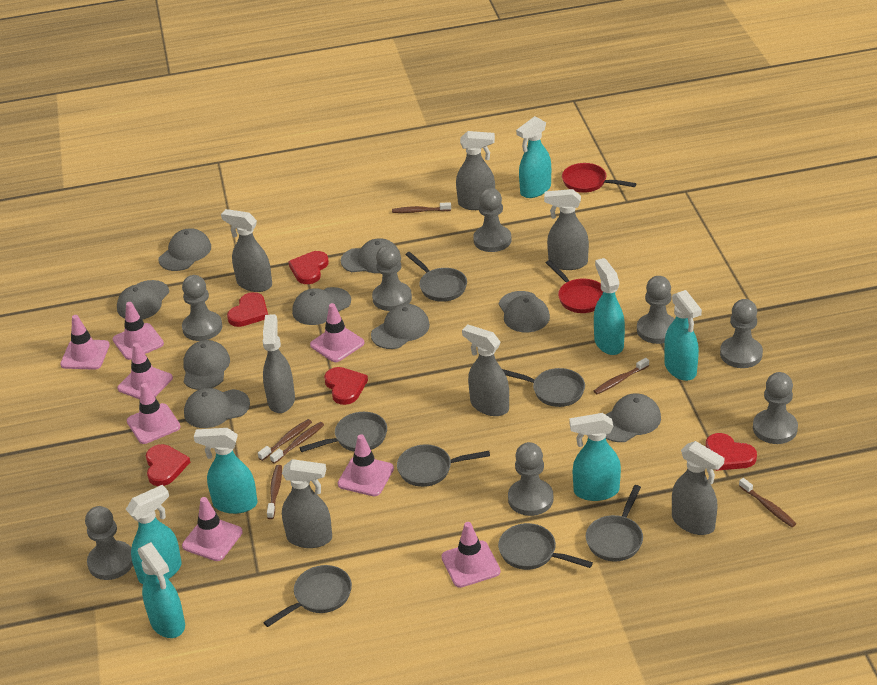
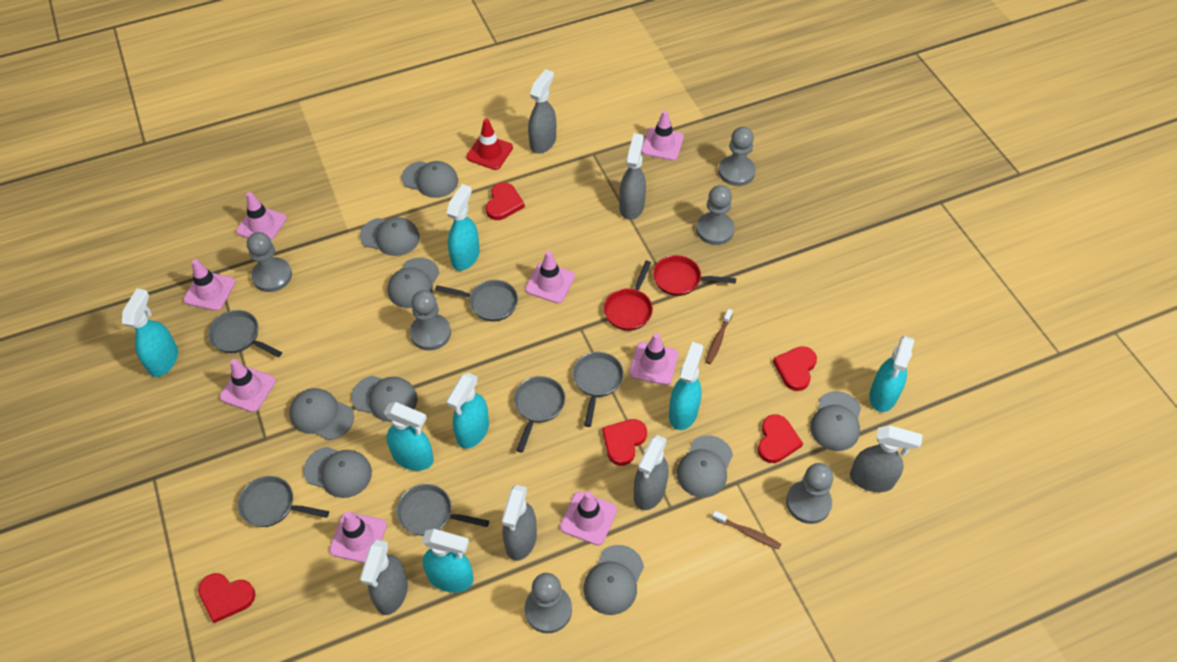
brown toothbrush: 6 -> 2
grey pan: 7 -> 6
grey pawn: 8 -> 6
grey spray bottle: 7 -> 6
red traffic cone: 0 -> 1

